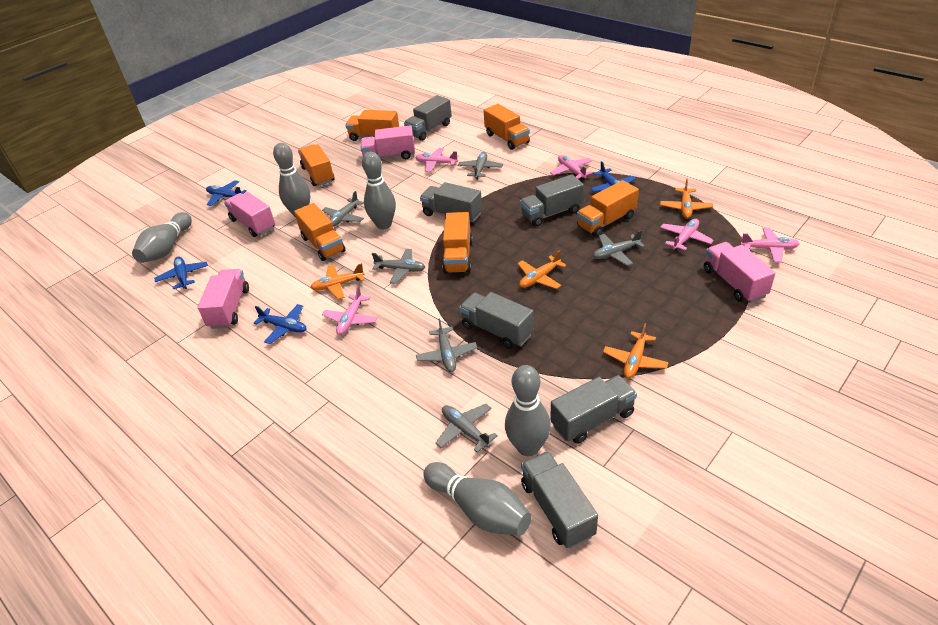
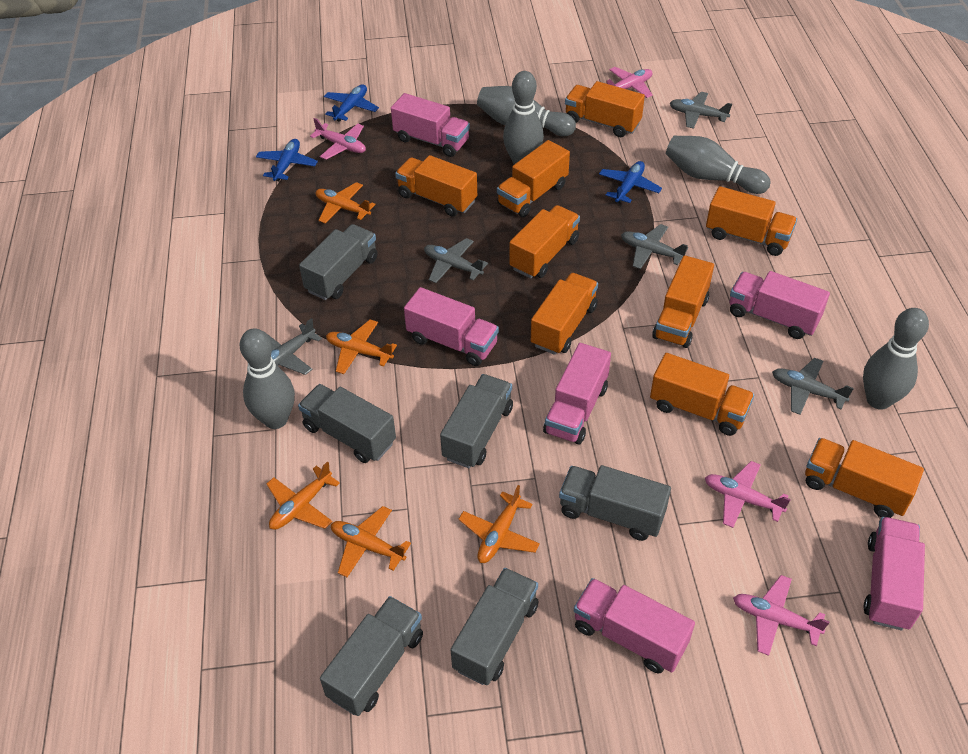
blue plane: 4 -> 3
grey plane: 6 -> 5
orange plane: 4 -> 5
orange truck: 6 -> 9
pink plane: 5 -> 4
pink truck: 4 -> 6

